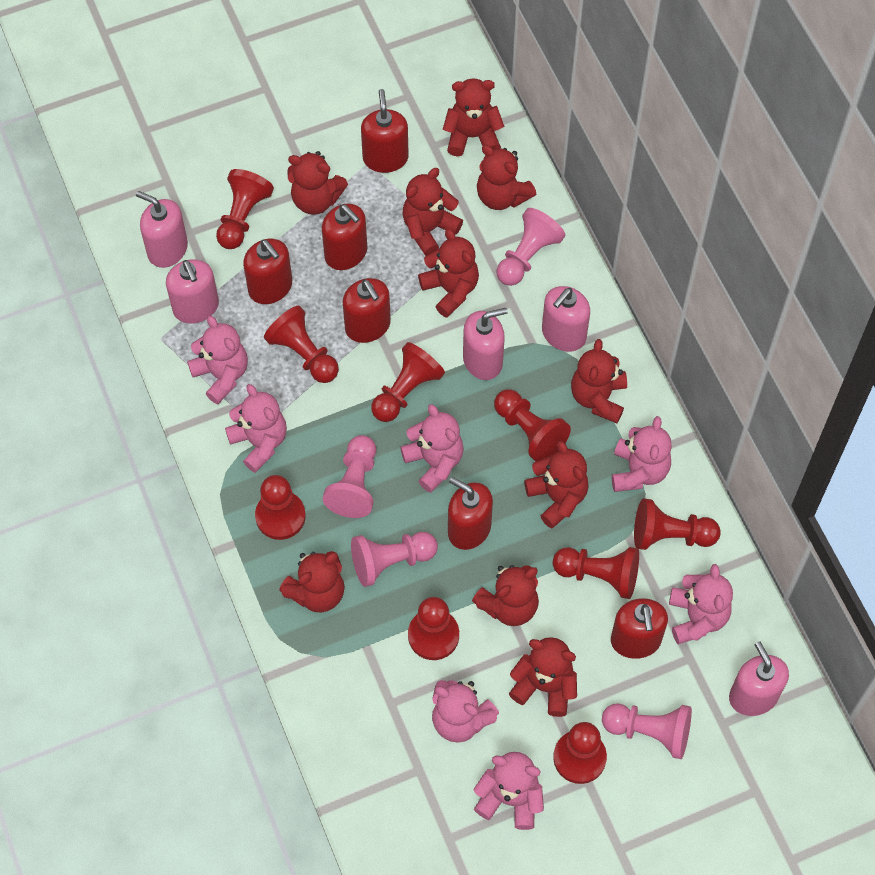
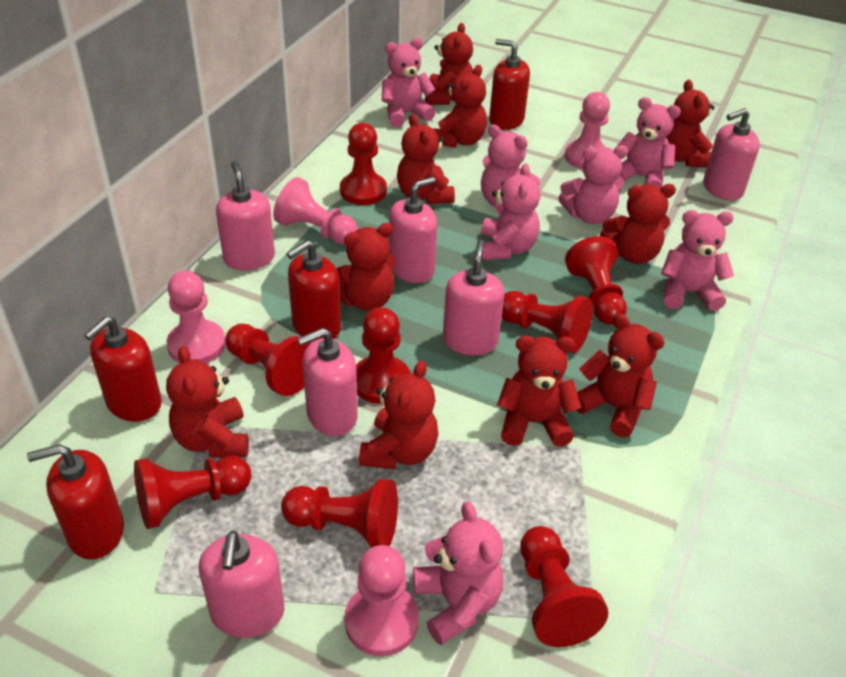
pink soap dispenser: 5 -> 6
red pawn: 9 -> 8
red soap dispenser: 6 -> 4

